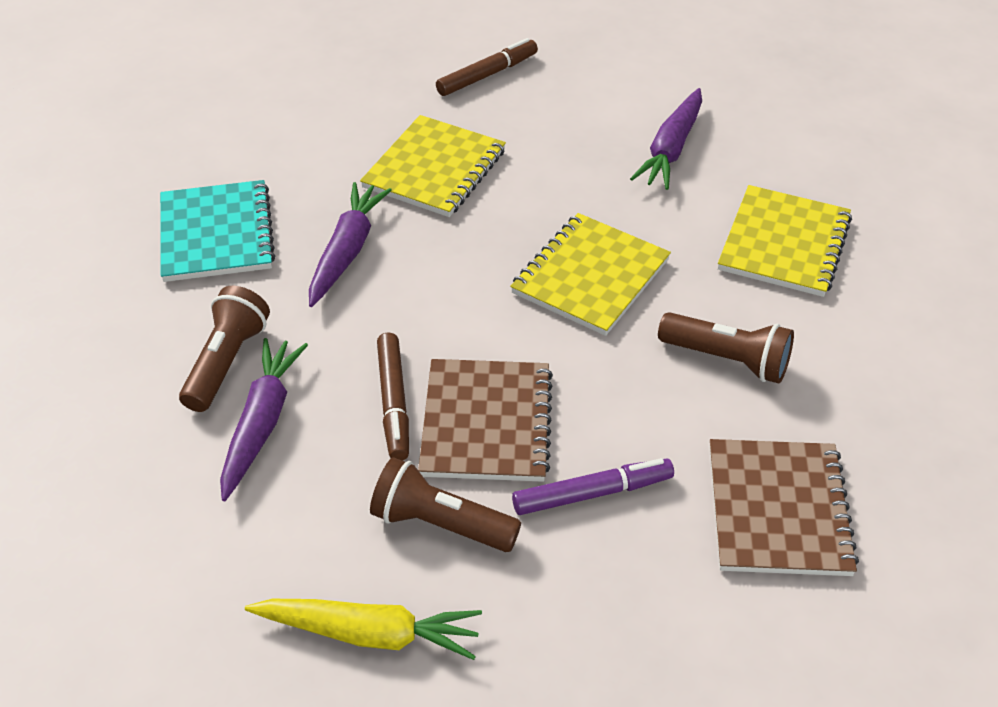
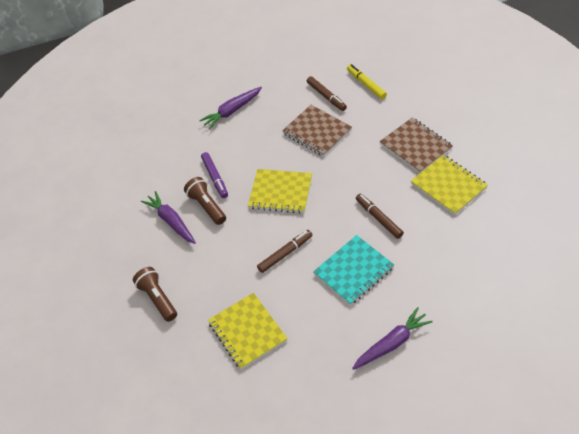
brown flashlight: 3 -> 2
brown marker: 2 -> 3
yellow carrot: 1 -> 0
yellow marker: 0 -> 1

